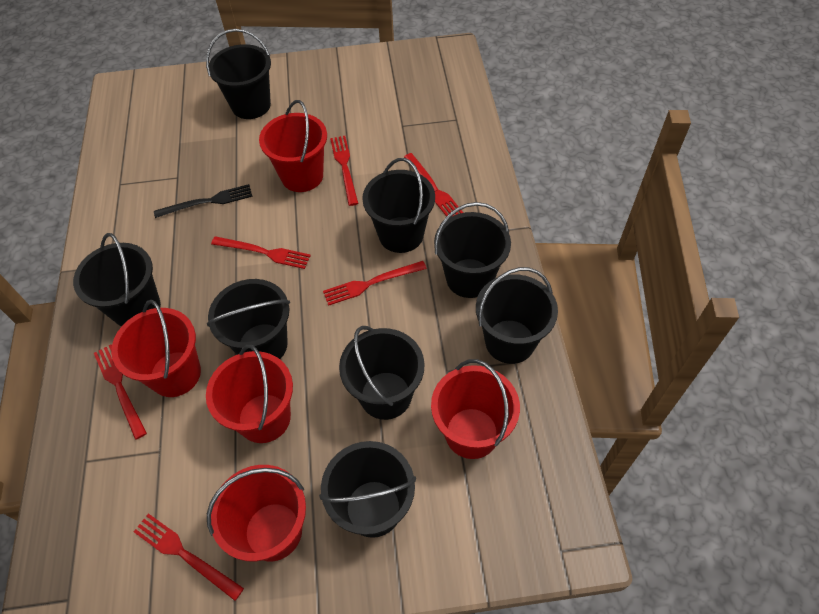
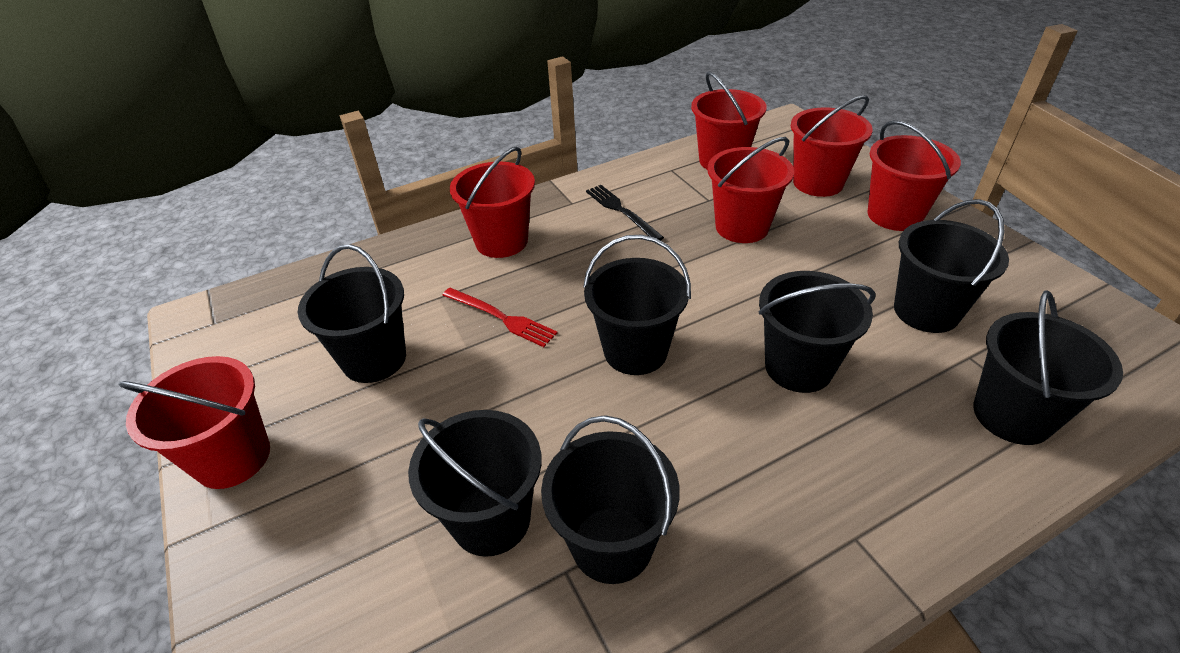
black bucket: 8 -> 7
red bucket: 5 -> 6
red fork: 6 -> 1

